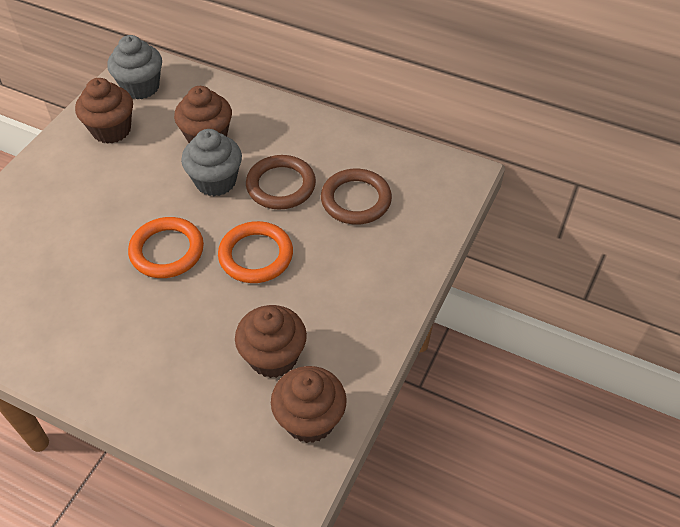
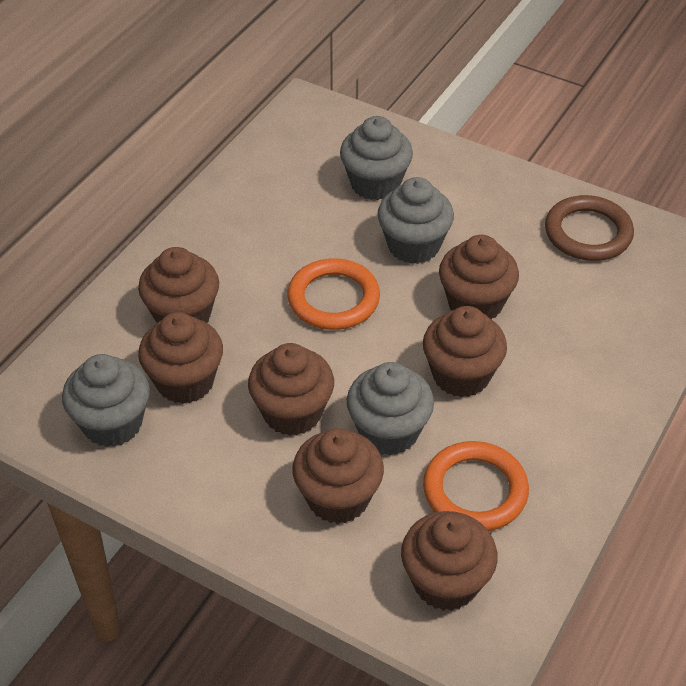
brown cupcake: 4 -> 7
brown ring: 2 -> 1
grey cupcake: 2 -> 4

